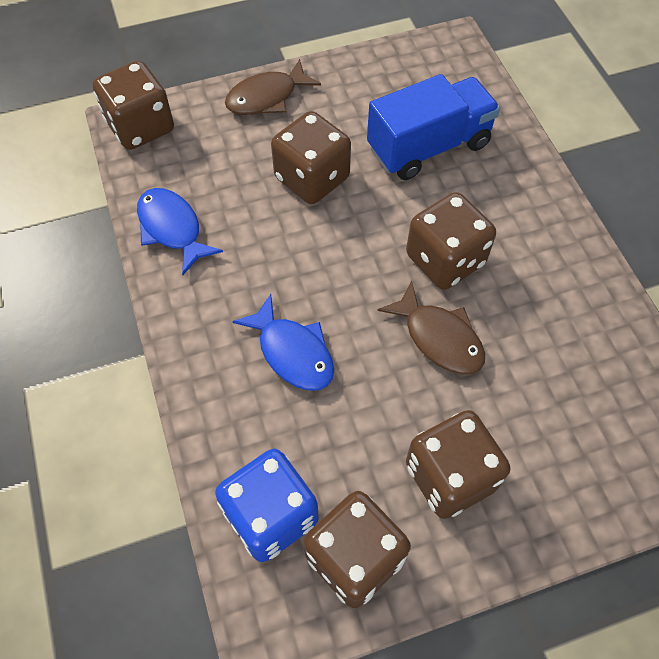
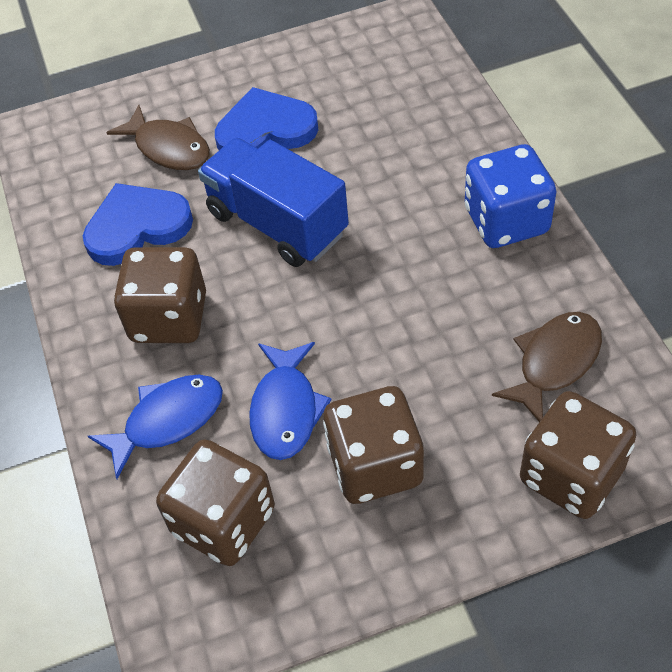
blue heart: 0 -> 2
brown dice: 5 -> 4

